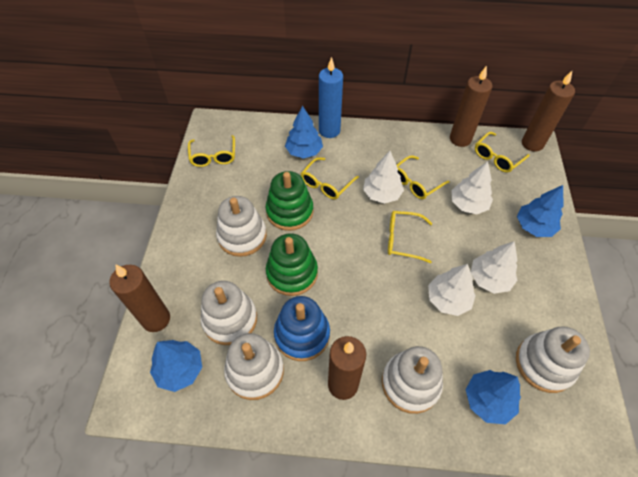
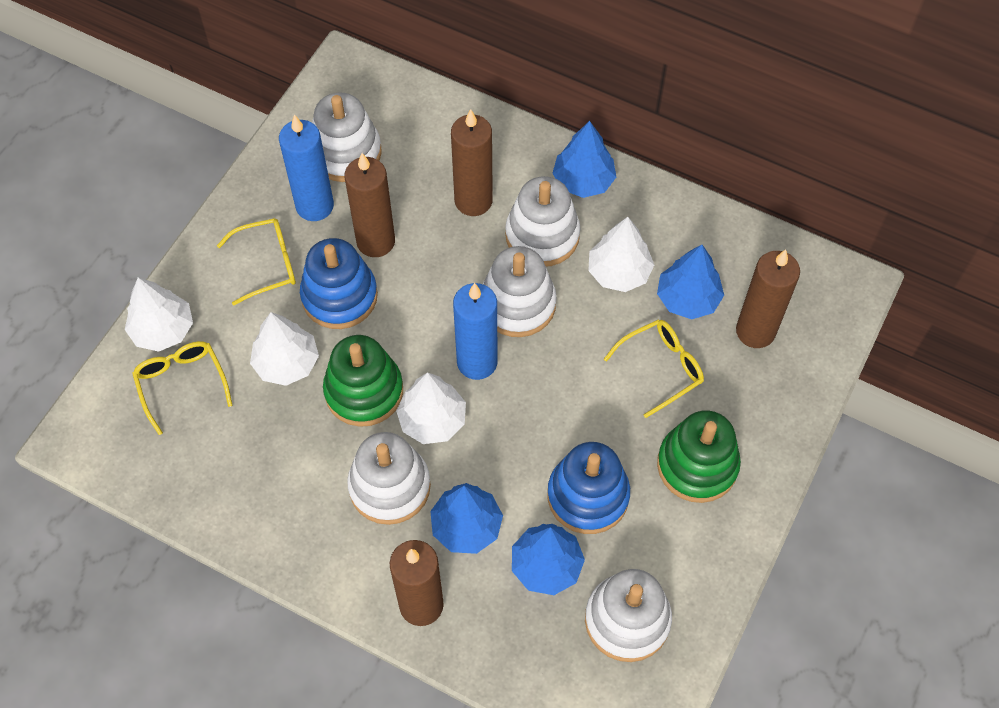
blue candle: 1 -> 2
blue stacking toy: 1 -> 2
yellow glasses: 5 -> 3

